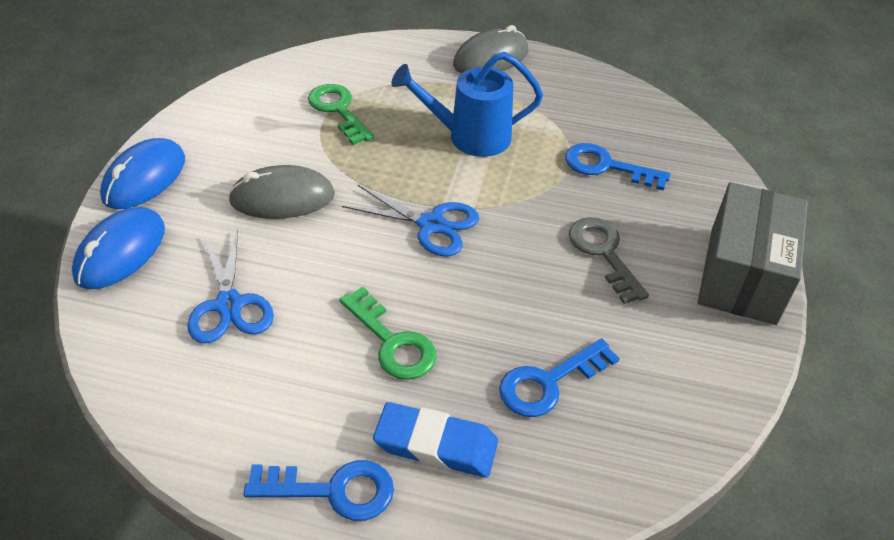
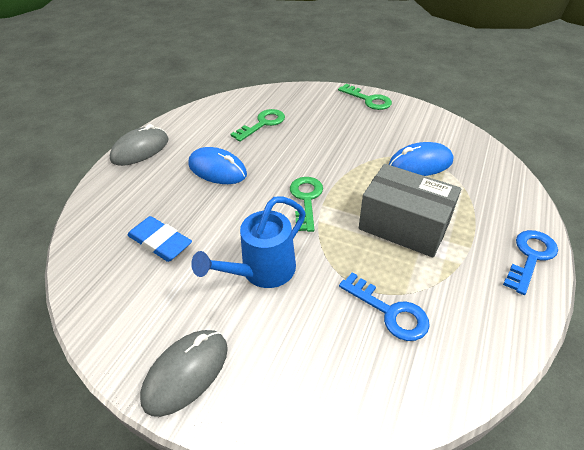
blue key: 3 -> 2
blue scissors: 2 -> 0
green key: 2 -> 3
grey key: 1 -> 0

